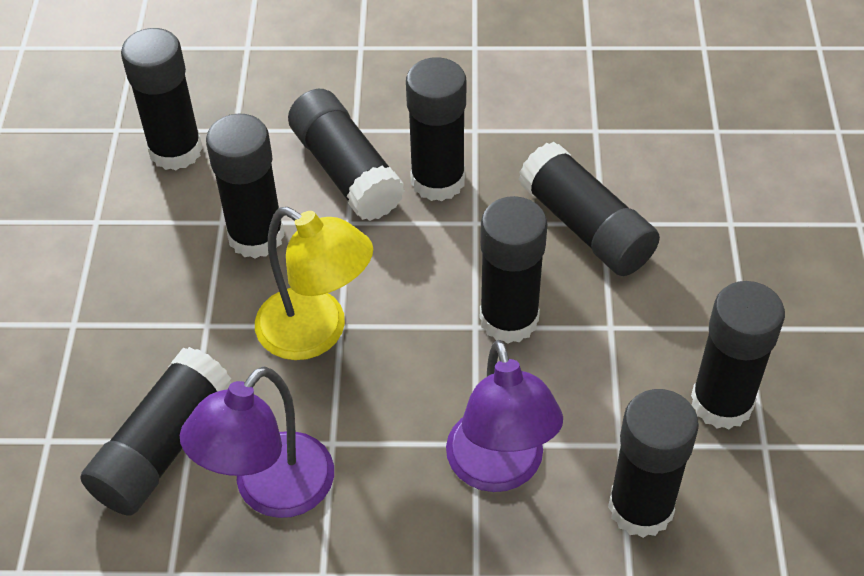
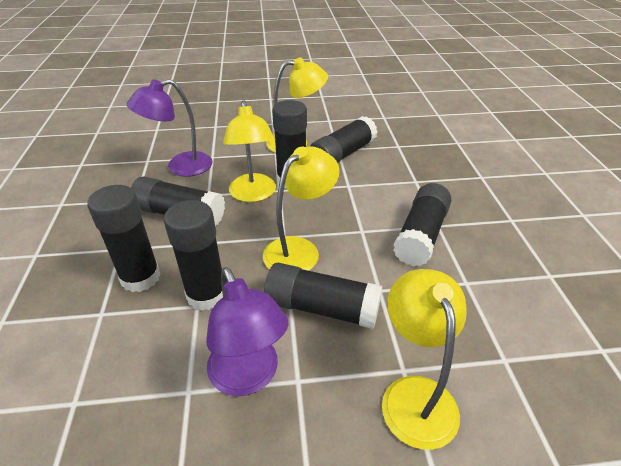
black glue stick: 9 -> 7
yellow lamp: 1 -> 4

